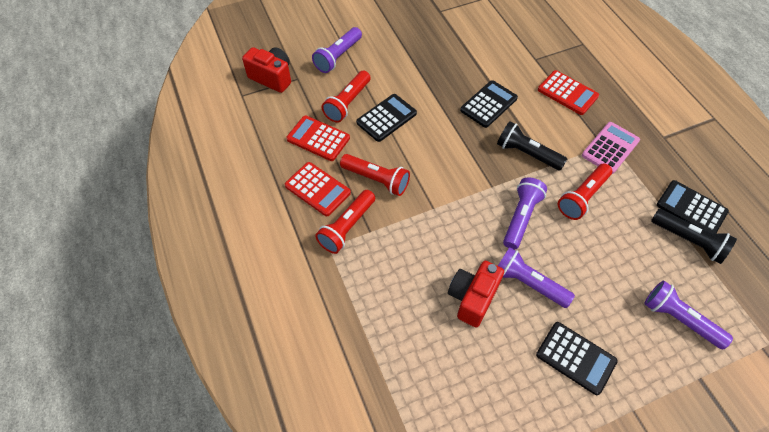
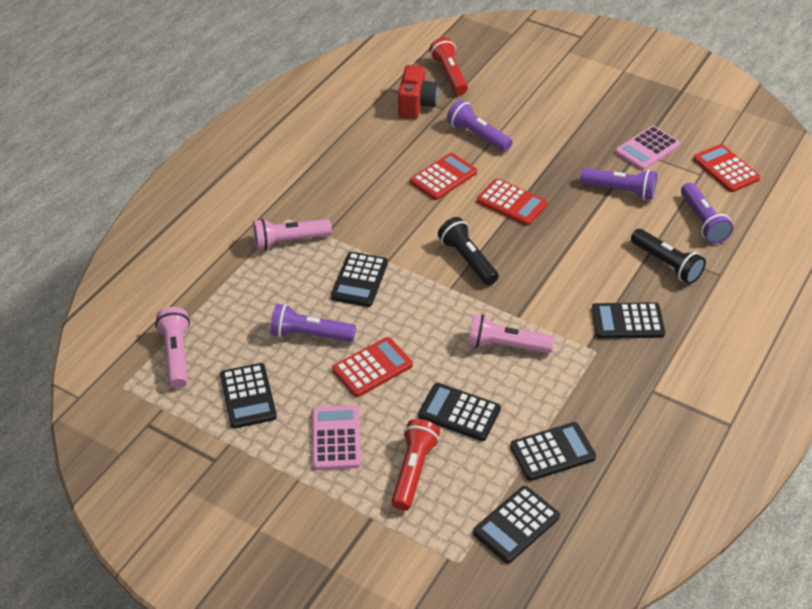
black calculator: 4 -> 6
pink calculator: 1 -> 2
pink flashlight: 0 -> 3
red calculator: 3 -> 4
red camera: 2 -> 1
red flashlight: 4 -> 2

